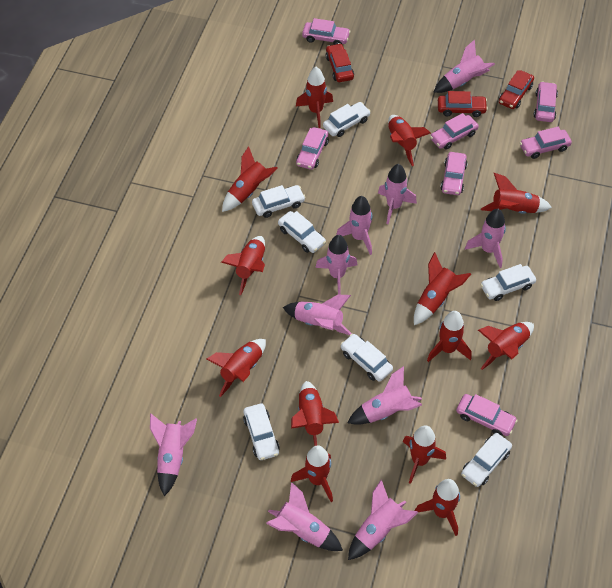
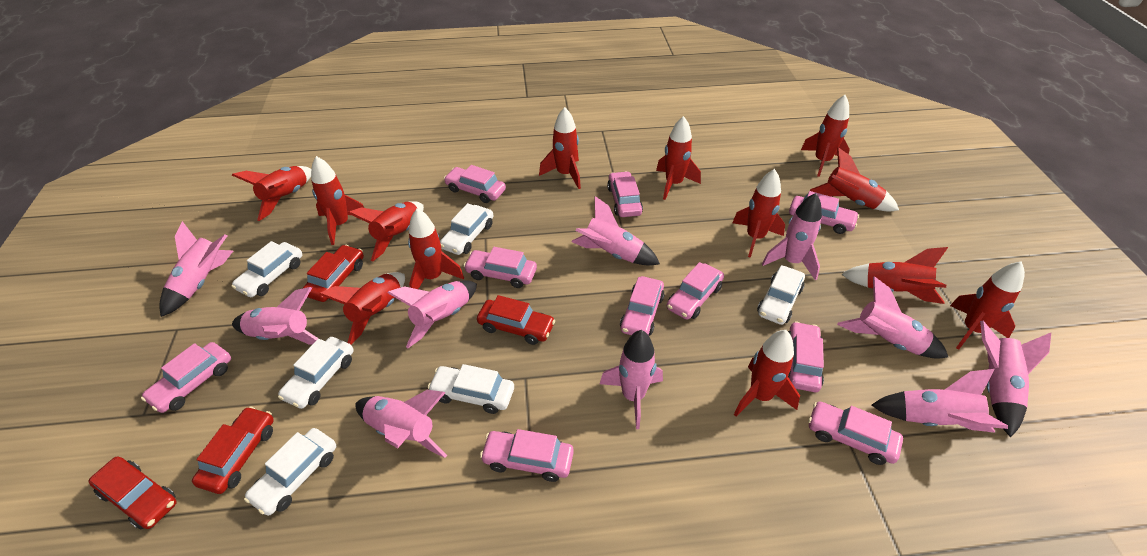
pink car: 7 -> 10
red car: 3 -> 4
white car: 7 -> 6

